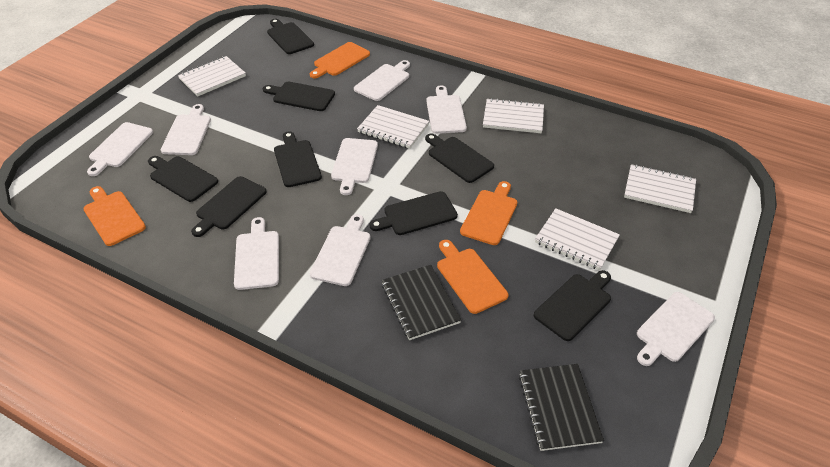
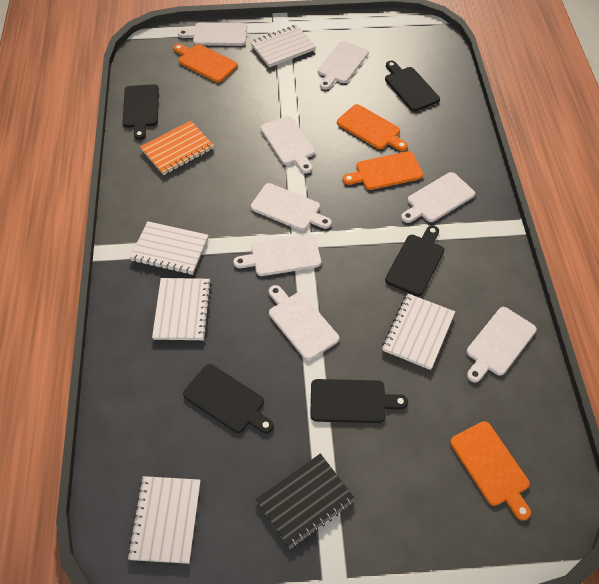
black cutting board: 8 -> 5
black notebook: 2 -> 1
orange notebook: 0 -> 1

